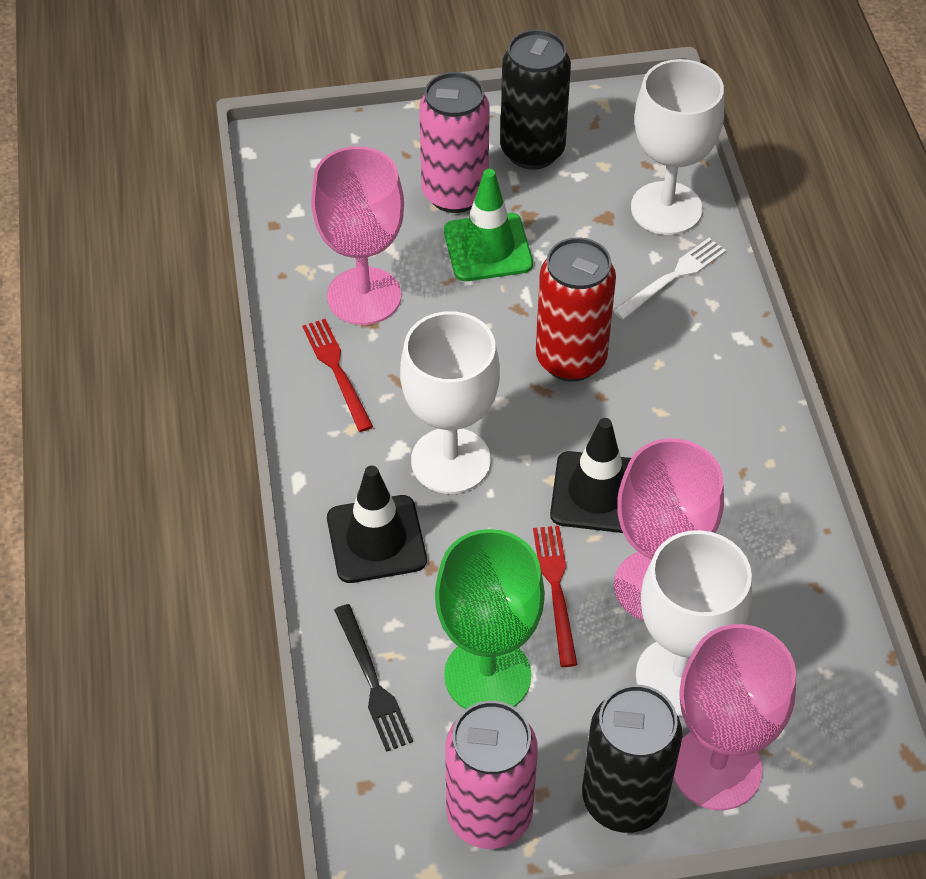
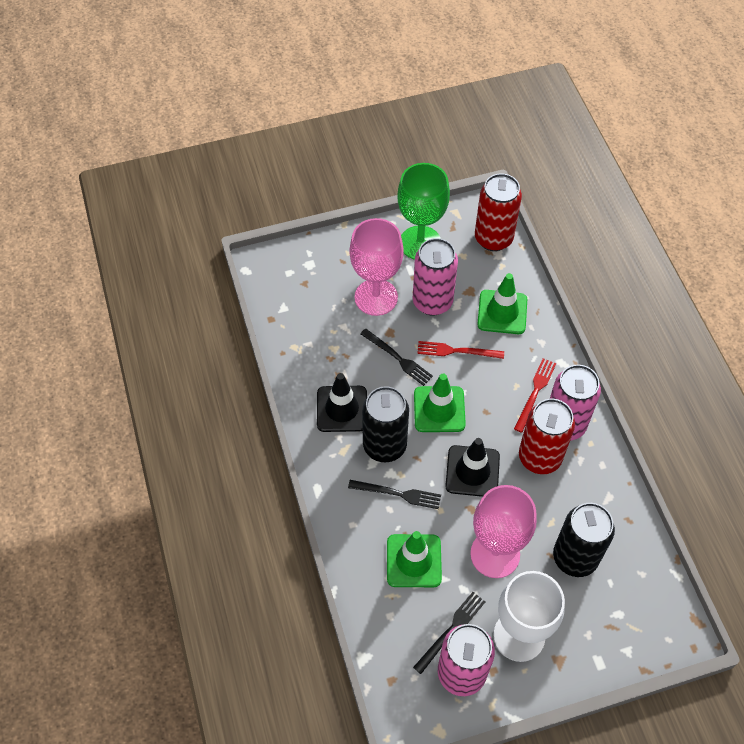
black fork: 1 -> 3
green traffic cone: 1 -> 3
pink can: 2 -> 3
pink goblet: 3 -> 2
red can: 1 -> 2
white fork: 1 -> 0
white goblet: 3 -> 1

